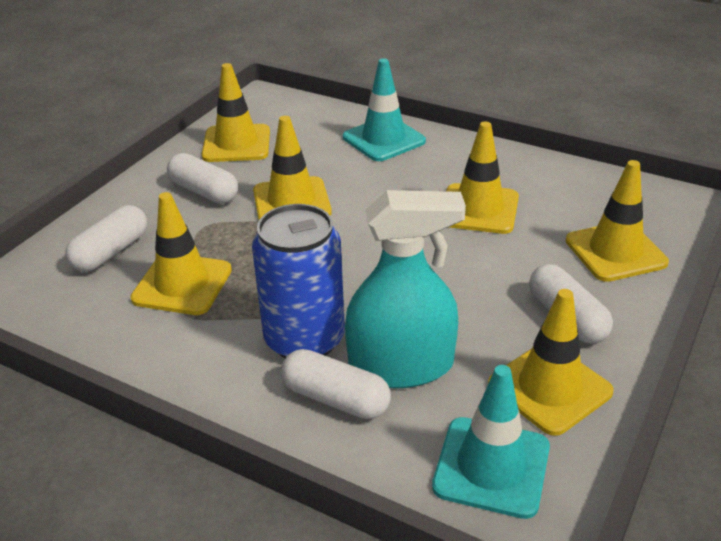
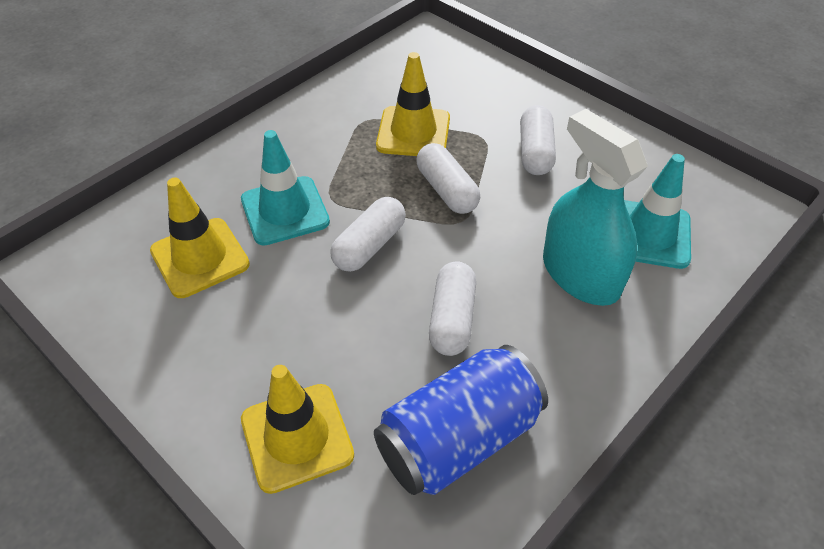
yellow traffic cone: 6 -> 3

